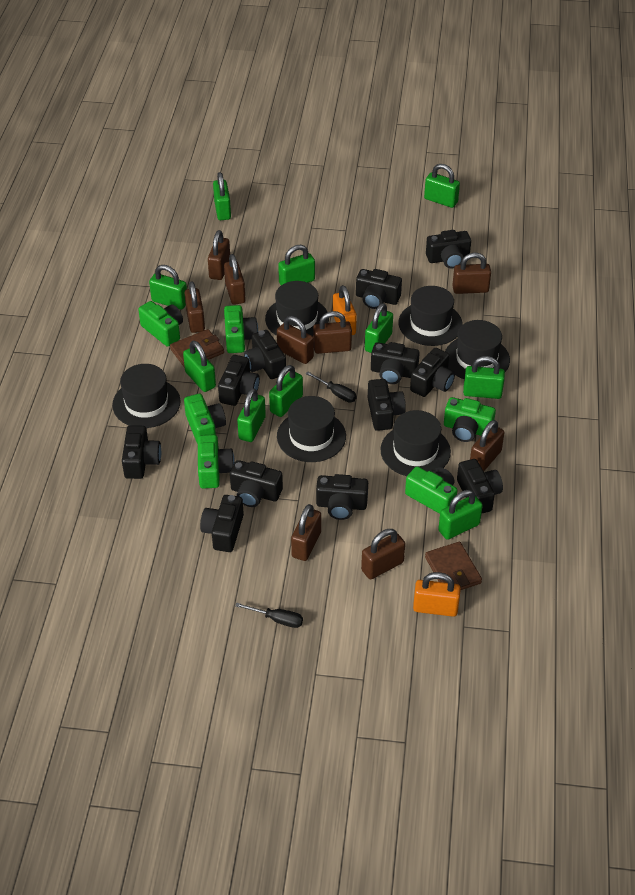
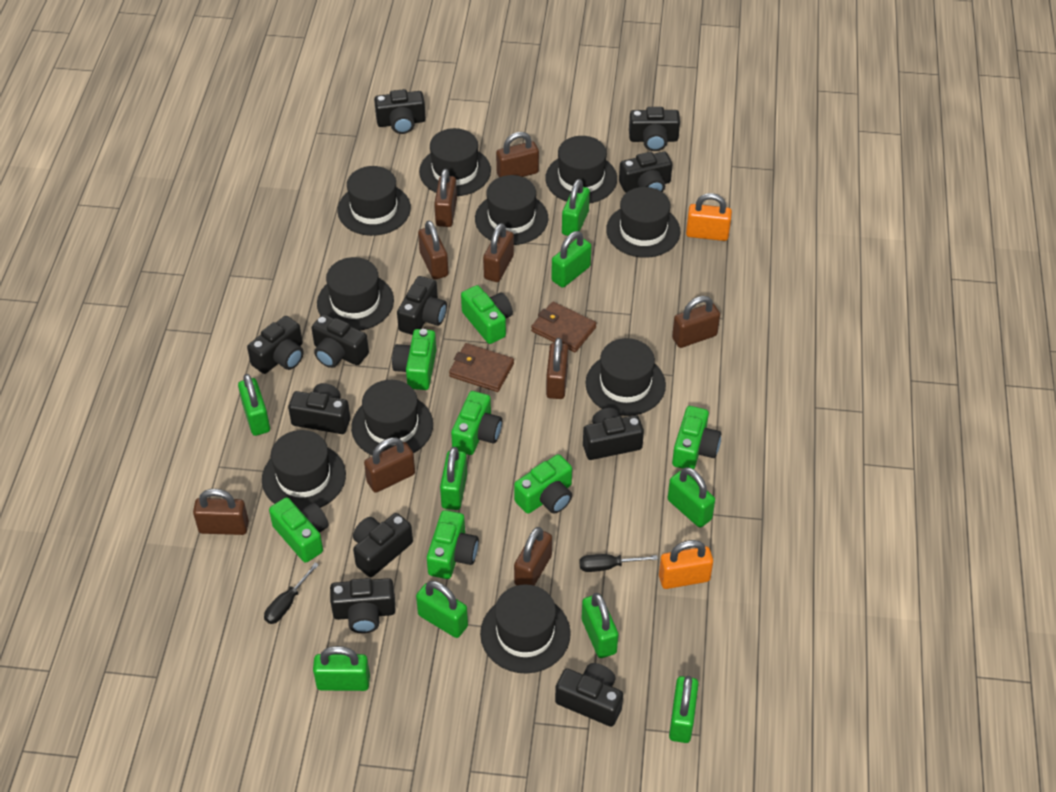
black camera: 12 -> 11
black hat: 6 -> 10
green camera: 6 -> 7
green padlock: 10 -> 9

